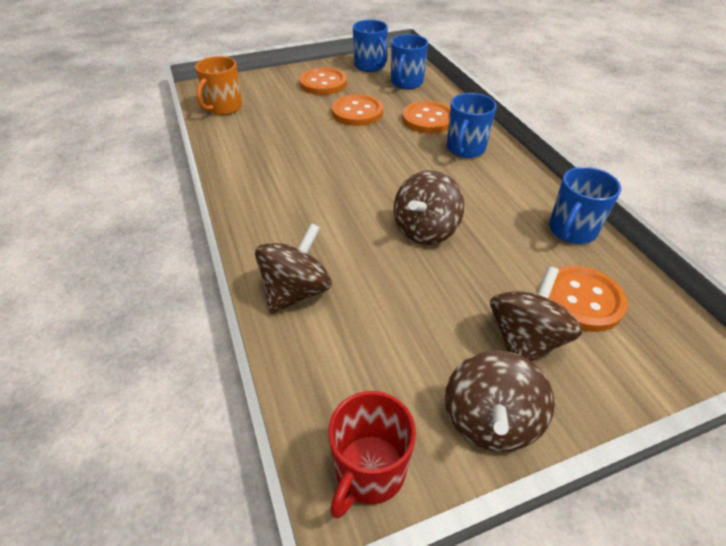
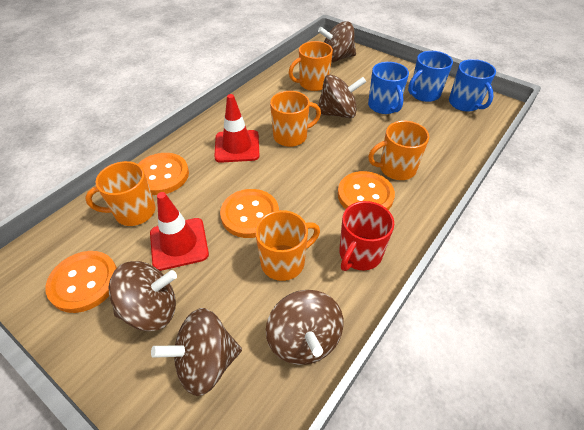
blue mug: 4 -> 3
brown spinning top: 4 -> 5
orange mug: 1 -> 5
red traffic cone: 0 -> 2

